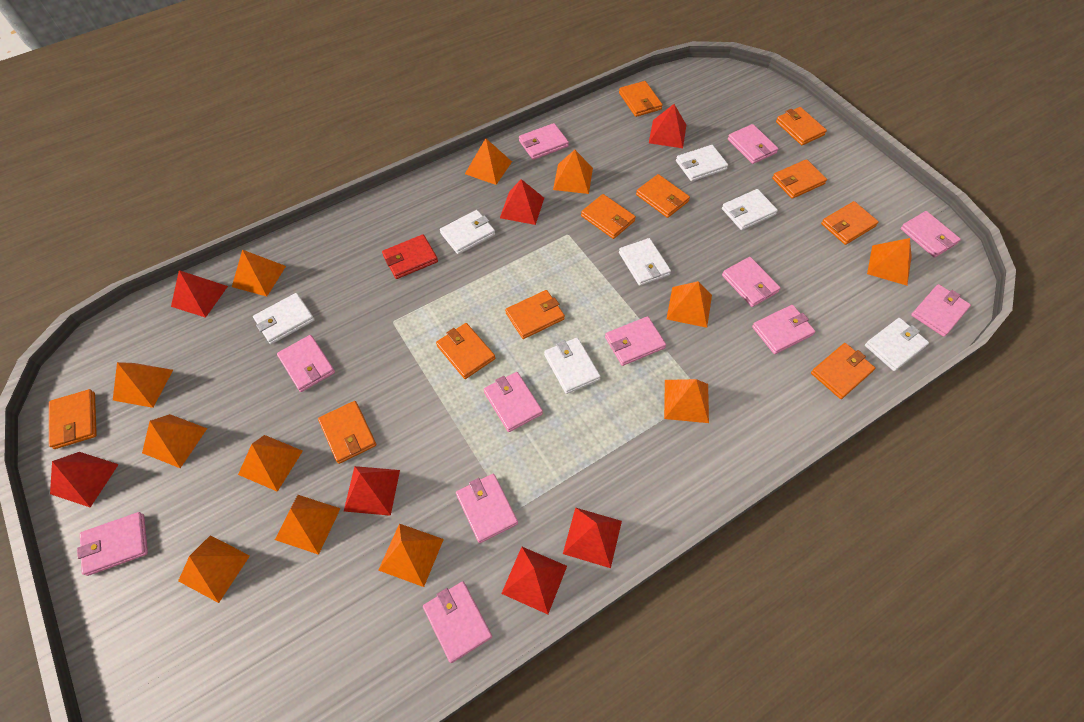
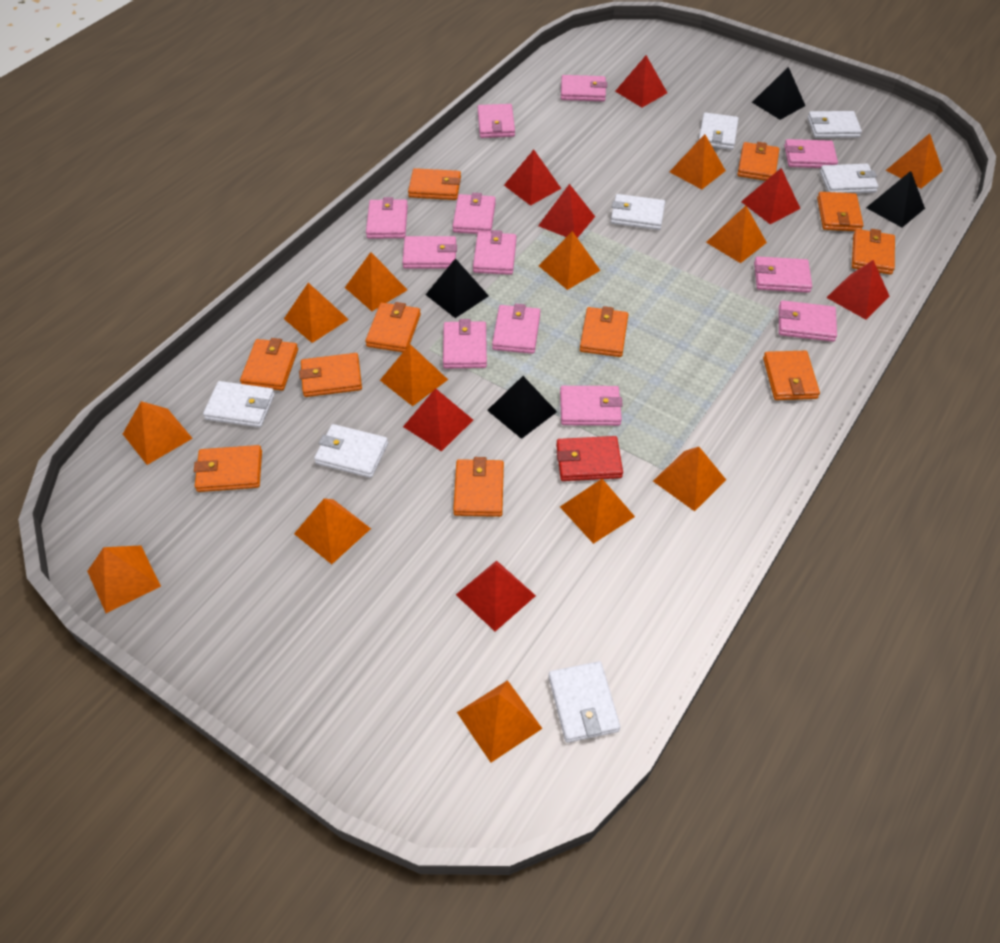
black pyramid: 0 -> 4
orange pyramid: 12 -> 13

